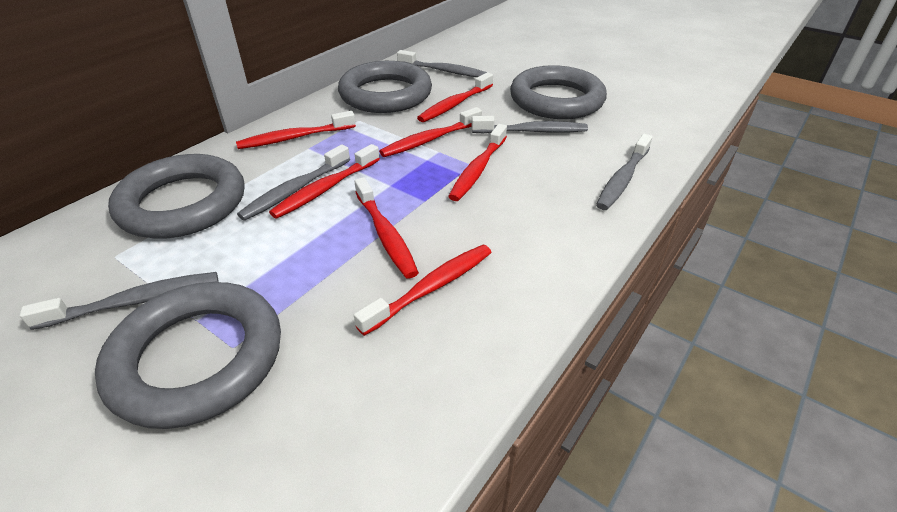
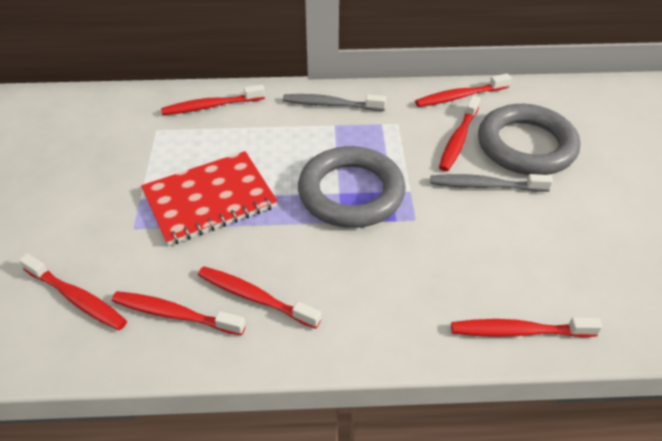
grey ring: 4 -> 2
grey toothbrush: 5 -> 2
red notebook: 0 -> 1

